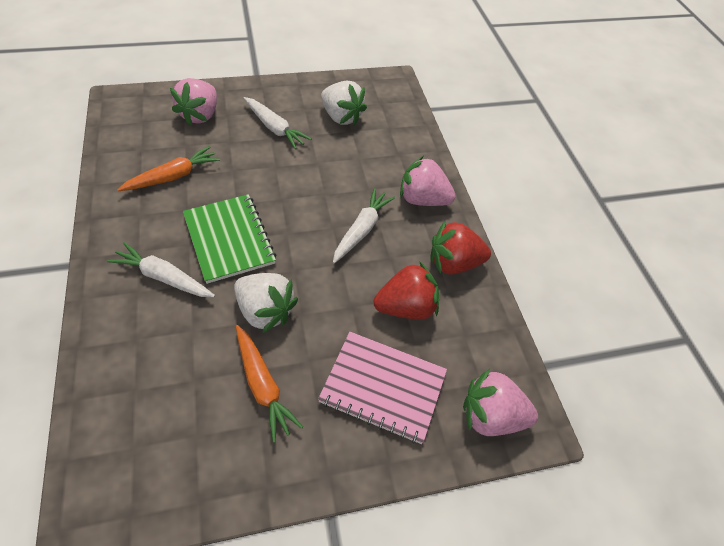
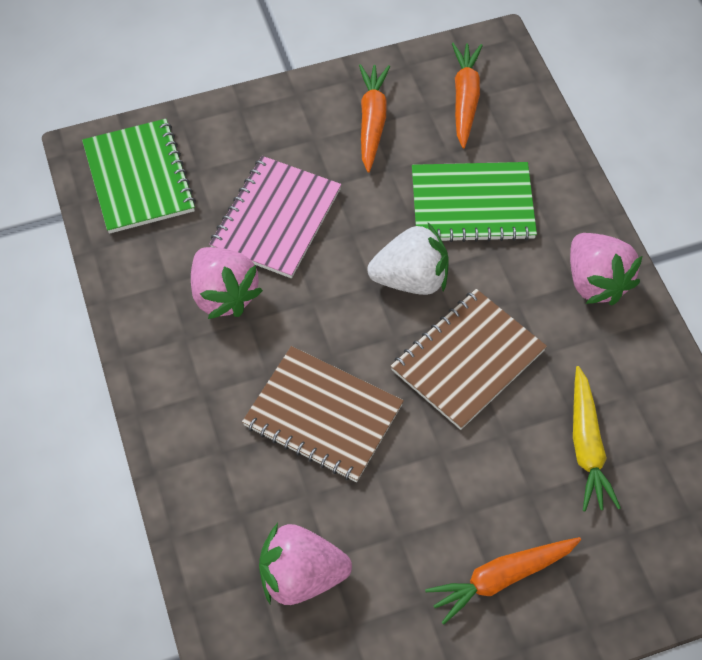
brown notebook: 0 -> 2
green notebook: 1 -> 2
orange carrot: 2 -> 3
red strawberry: 2 -> 0
white carrot: 3 -> 0
white strawberry: 2 -> 1
yellow carrot: 0 -> 1

